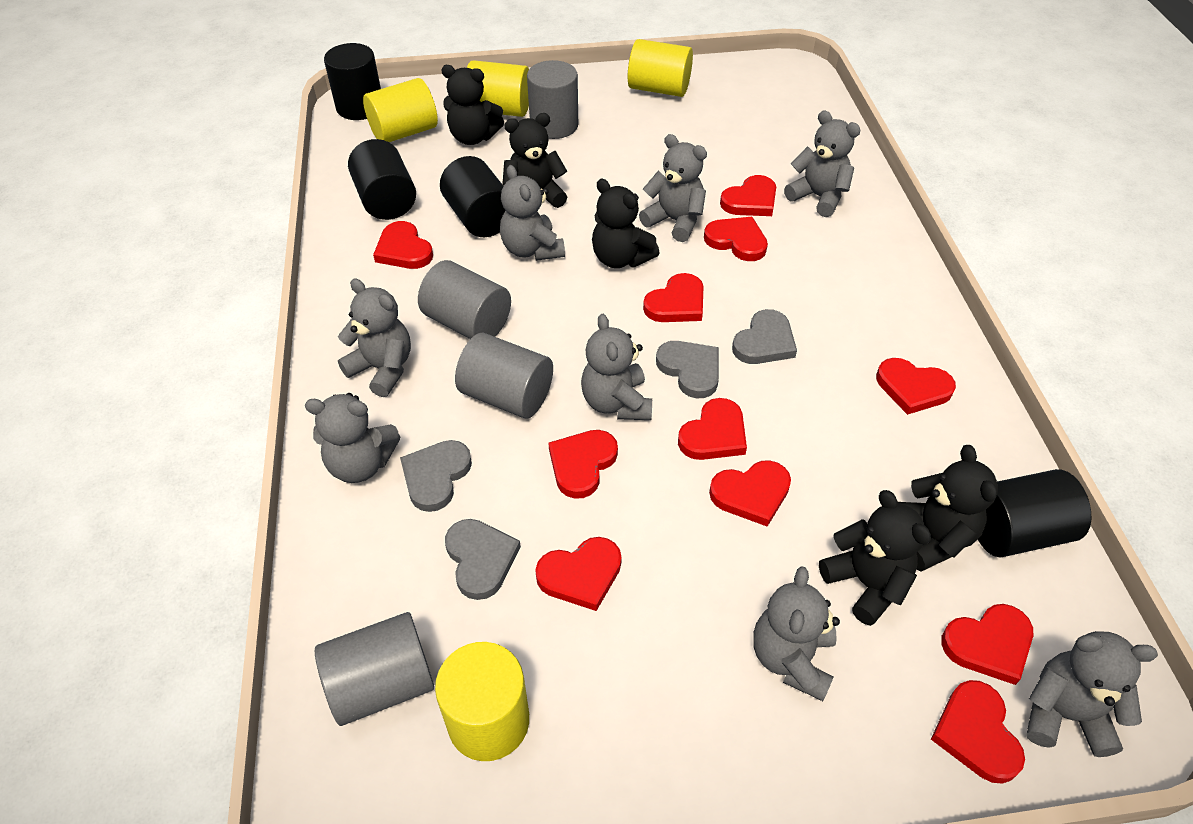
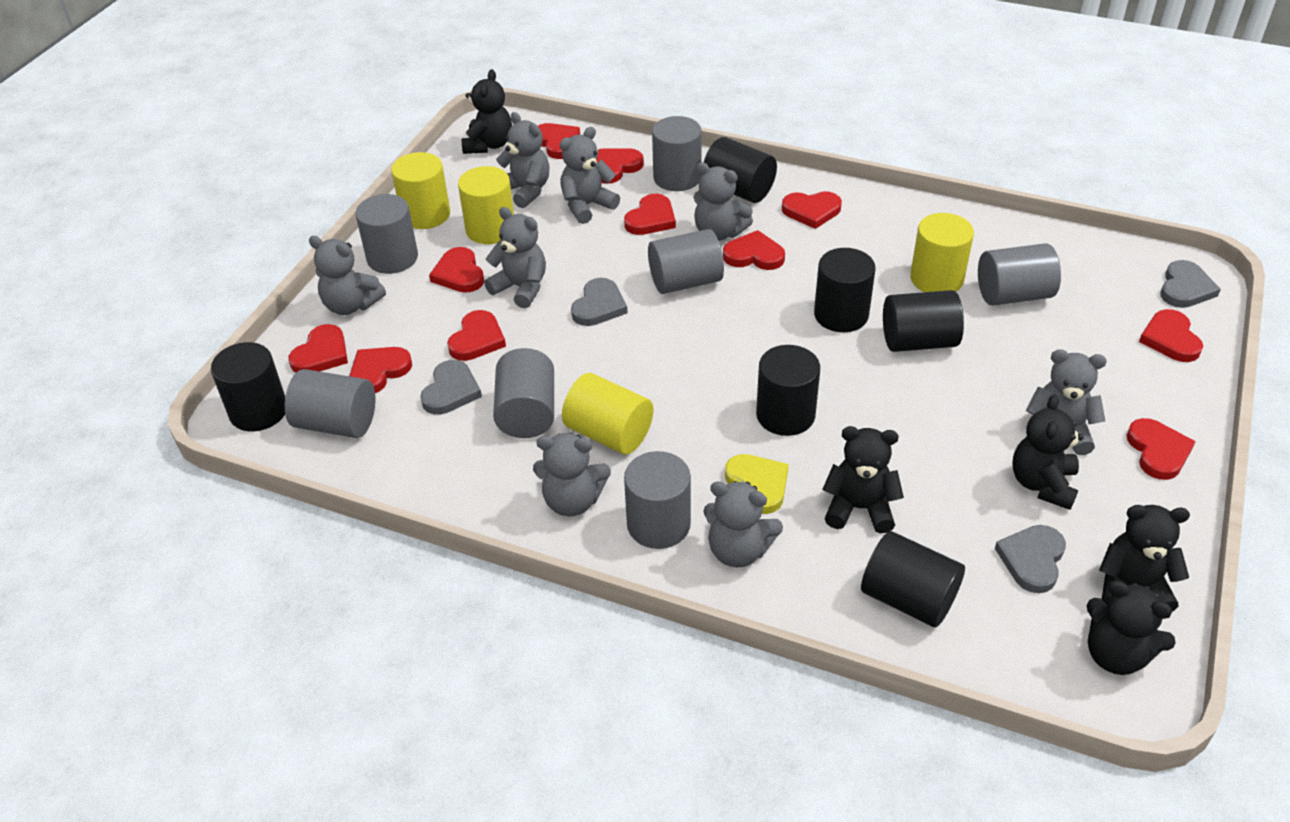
black cylinder: 4 -> 6
grey cylinder: 4 -> 7
yellow heart: 0 -> 1

